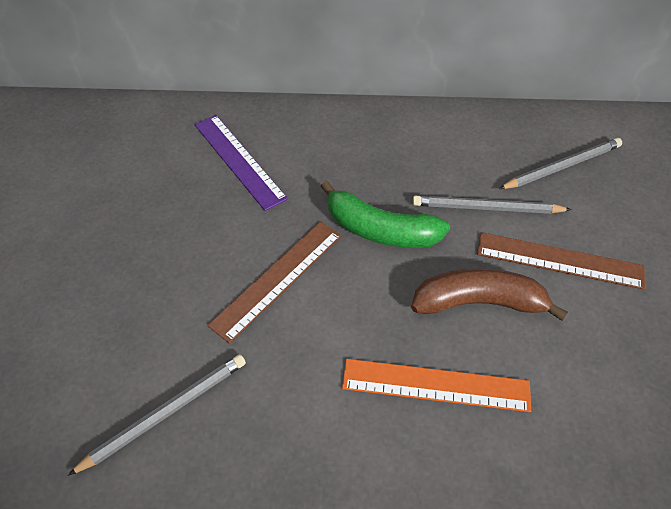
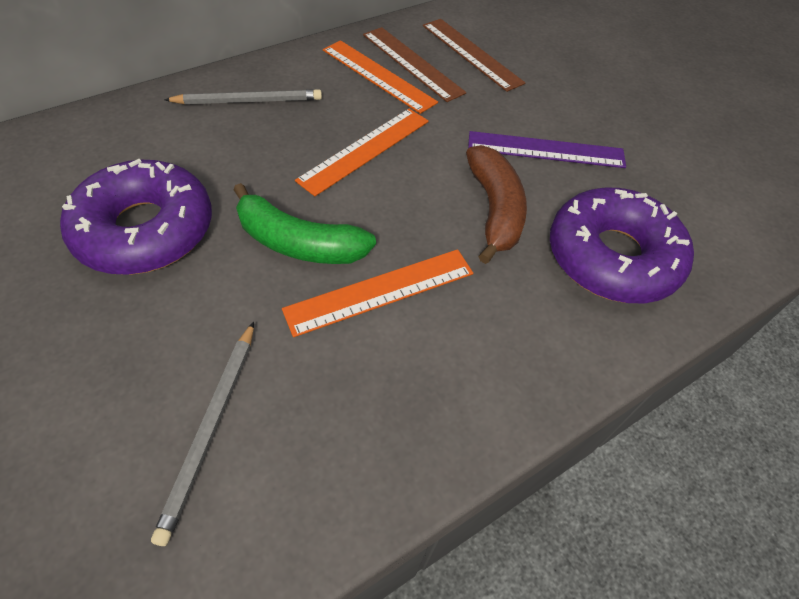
grey pencil: 3 -> 2
orange ruler: 1 -> 3
purple donut: 0 -> 2

